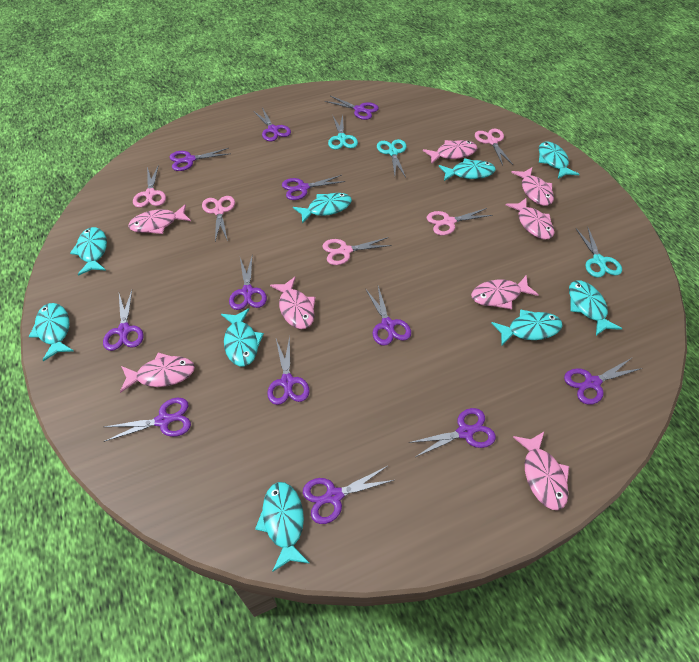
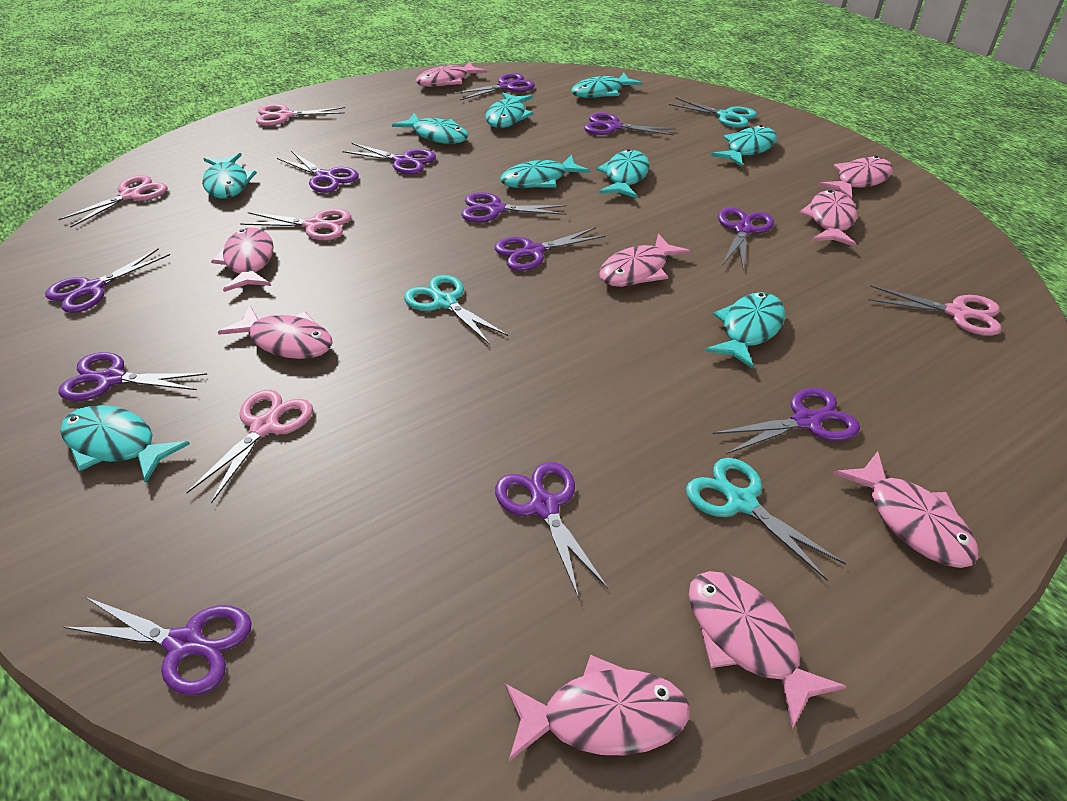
pink fish: 8 -> 9

